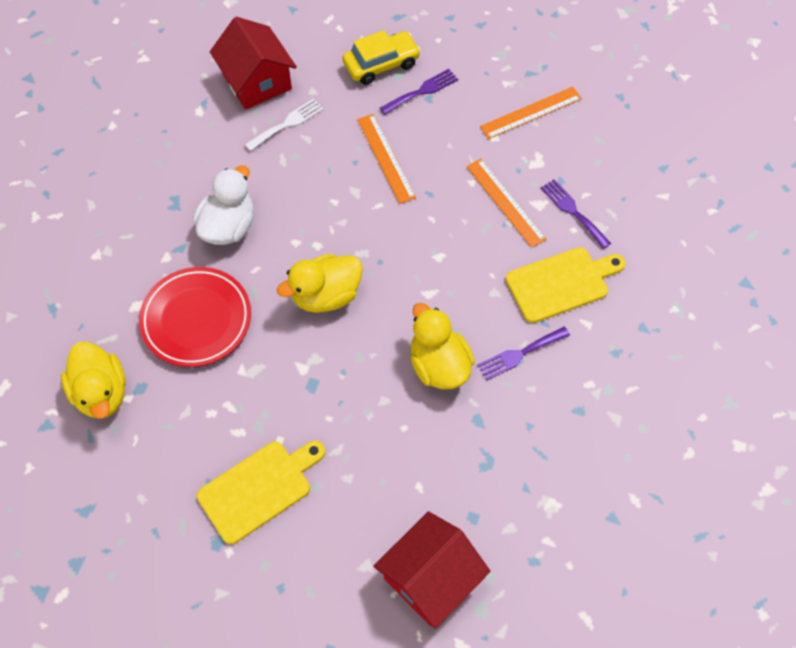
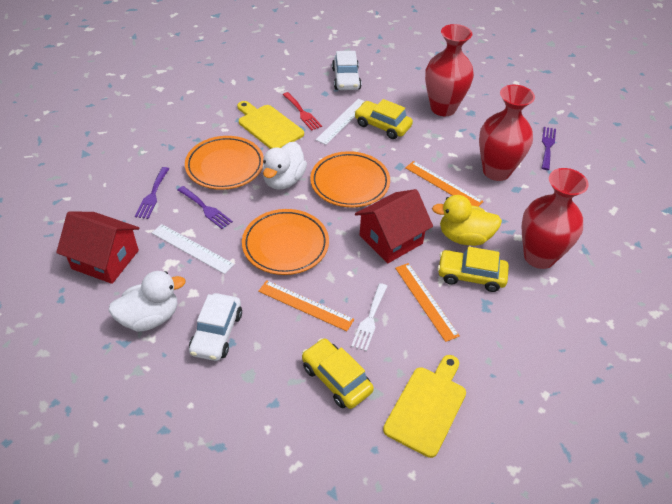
orange plate: 0 -> 3
red fork: 0 -> 1
red plate: 1 -> 0
red vase: 0 -> 3
white car: 0 -> 2
white duck: 1 -> 2
white ruler: 0 -> 2
yellow car: 1 -> 3
yellow duck: 3 -> 1

